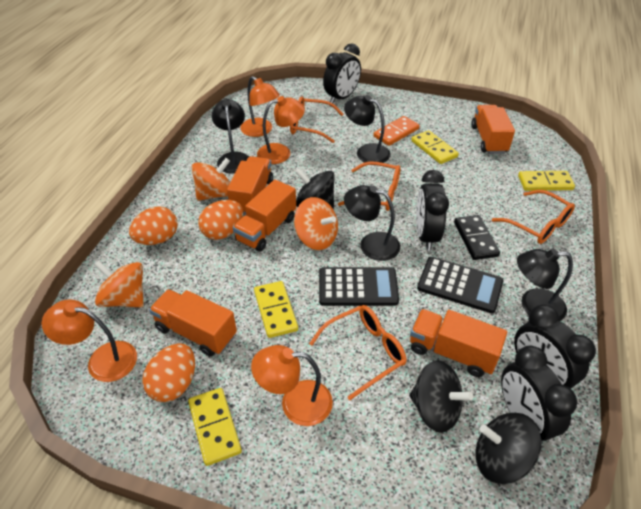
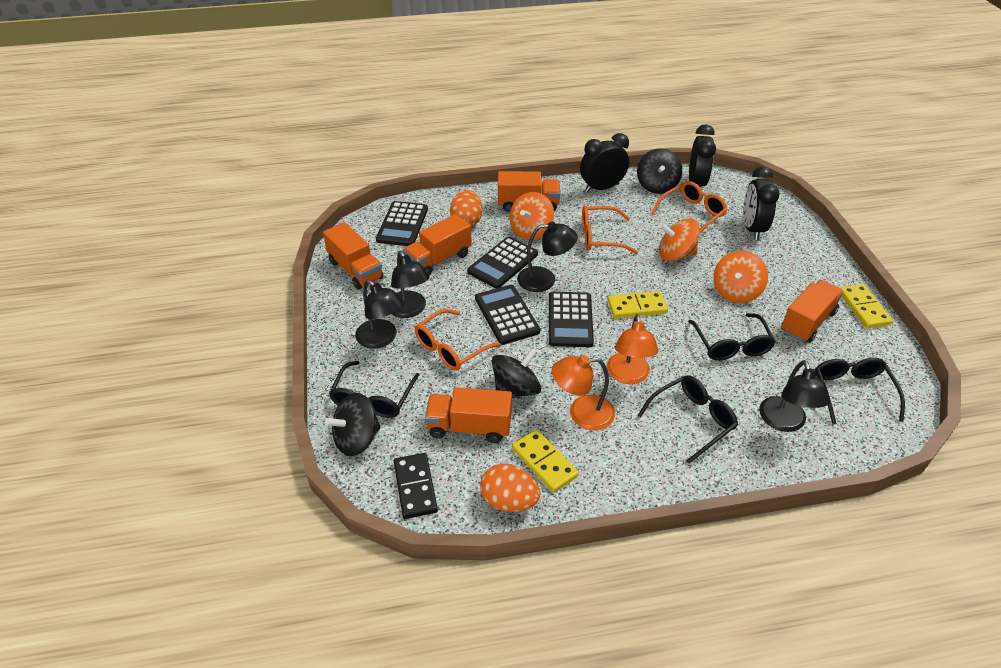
black calculator: 2 -> 4
black clock: 4 -> 3
black glasses: 0 -> 4
orange domino: 1 -> 0
orange egg: 3 -> 2
orange glasses: 4 -> 3
orange lamp: 4 -> 2
yellow domino: 4 -> 3

